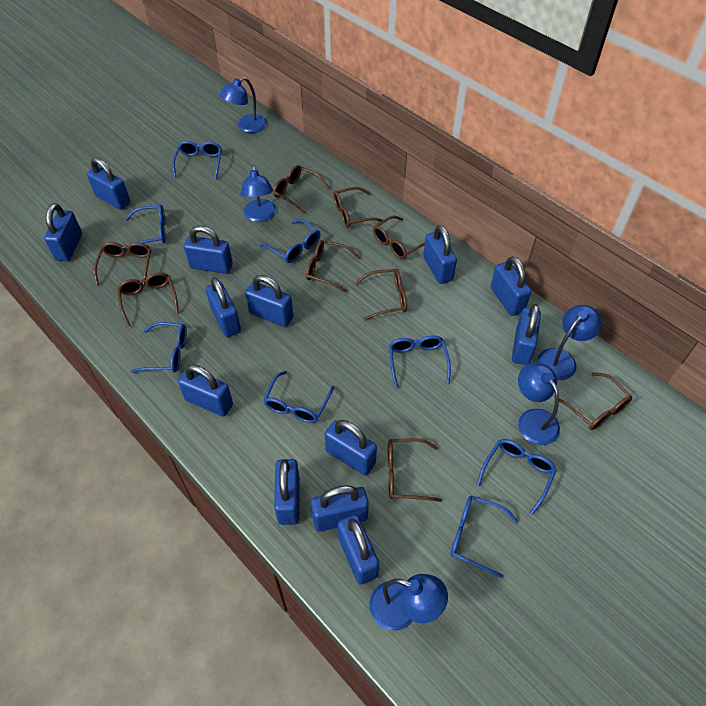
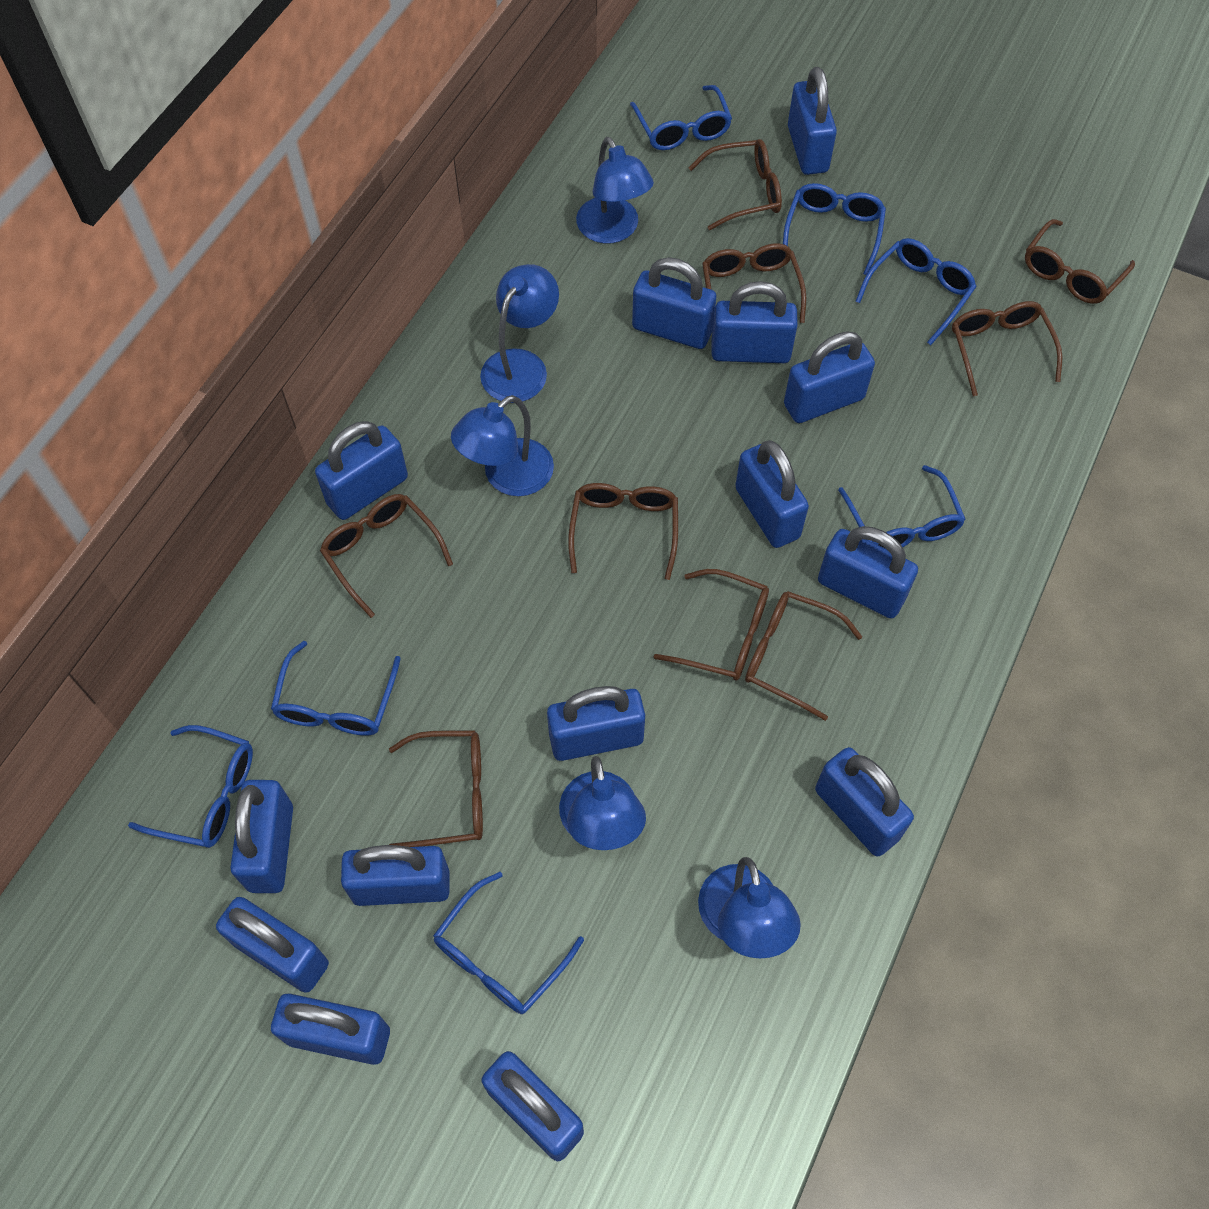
blue glasses: 8 -> 7
blue padlock: 13 -> 14

